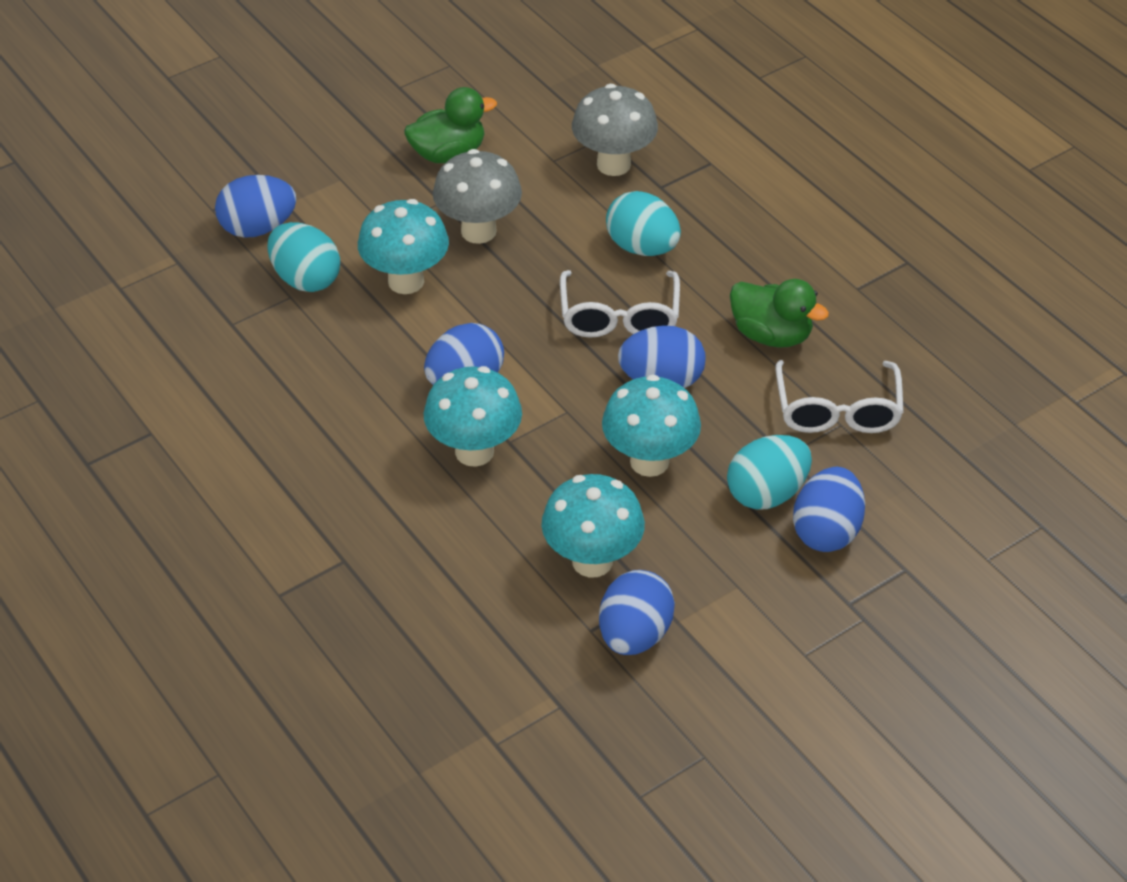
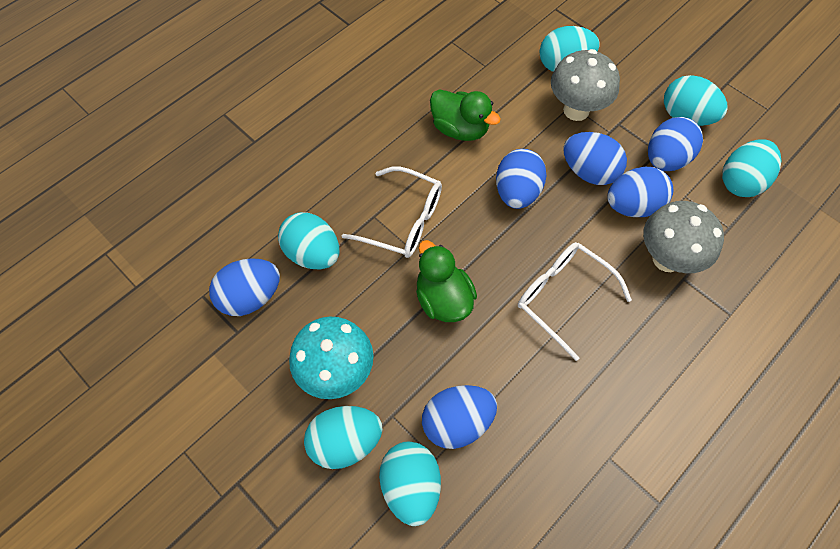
blue egg: 5 -> 6
turquoise egg: 3 -> 6
turquoise mushroom: 4 -> 1

